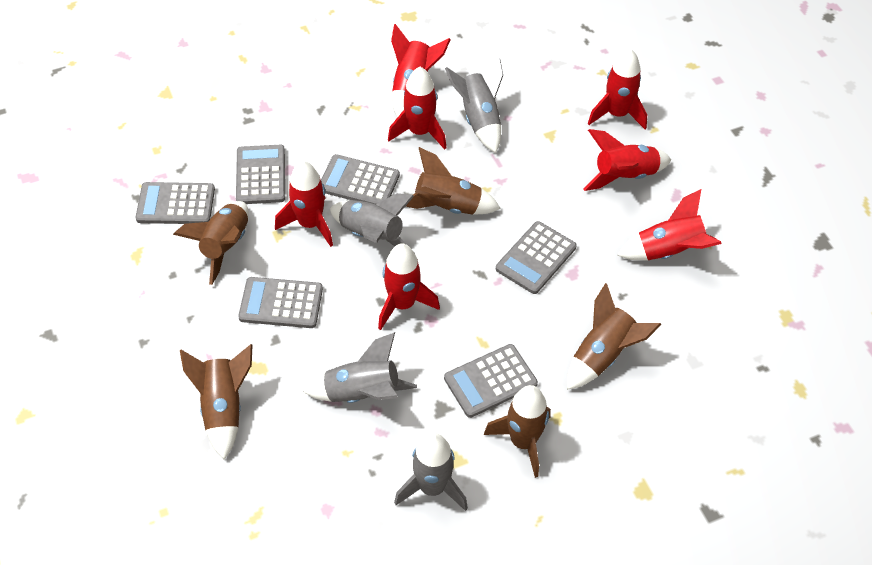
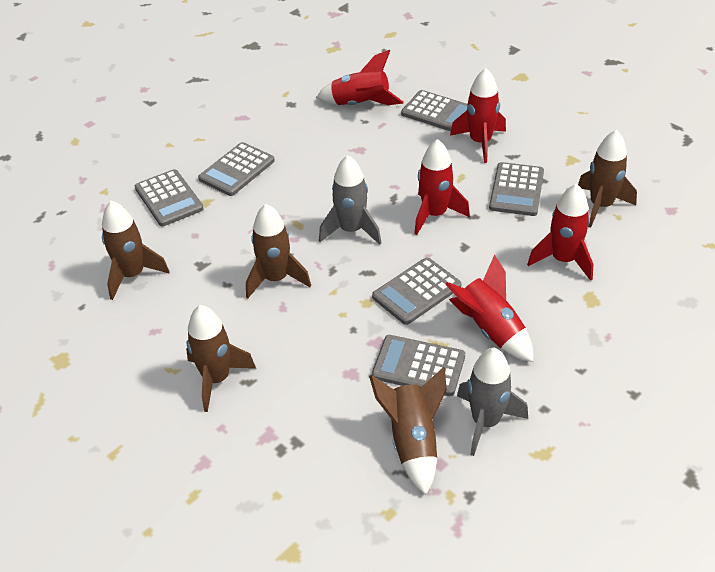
grey rocket: 4 -> 2
red rocket: 7 -> 5

